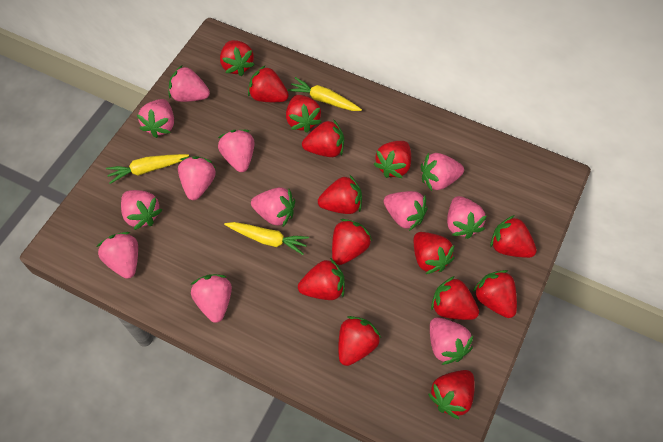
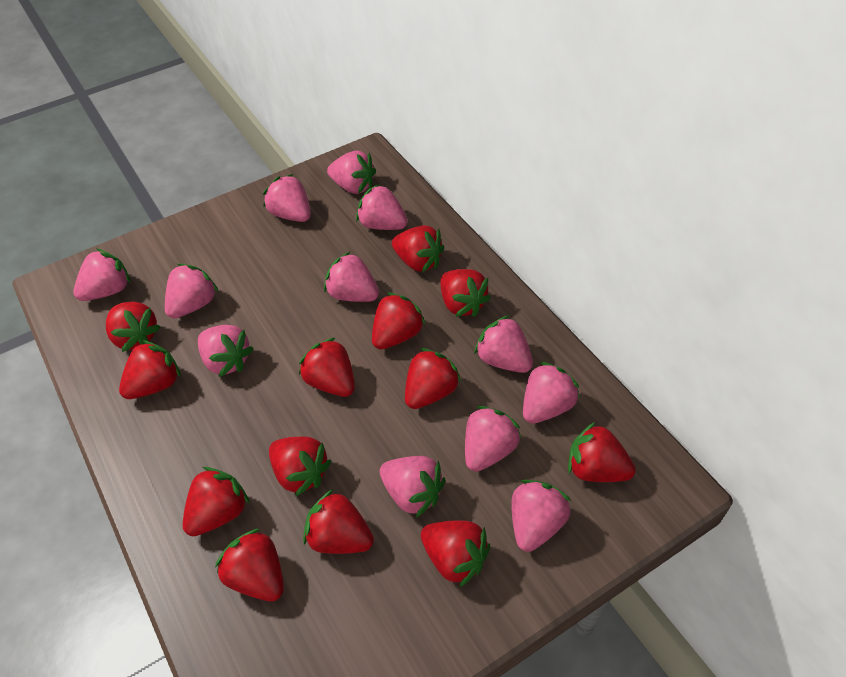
red strawberry: 14 -> 13
yellow carrot: 3 -> 0

